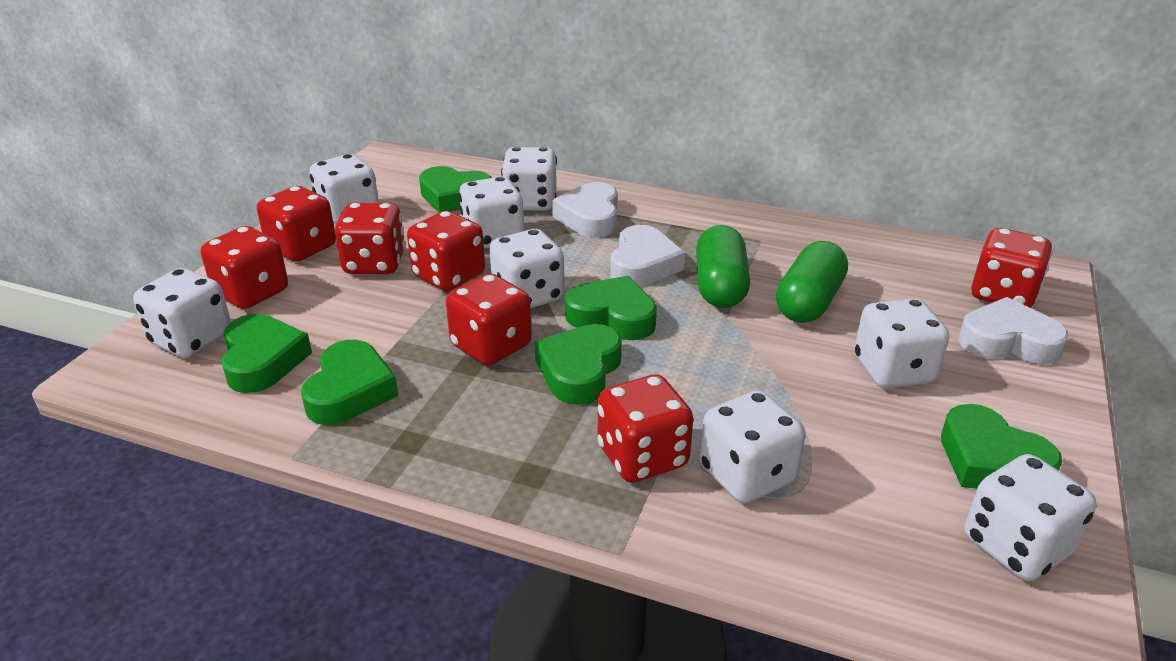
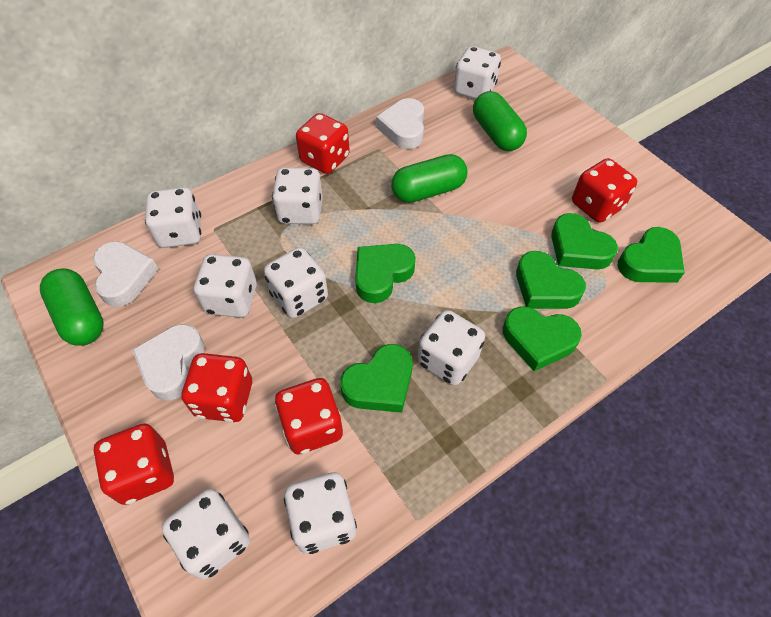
green capsule: 2 -> 3
red dice: 7 -> 5

